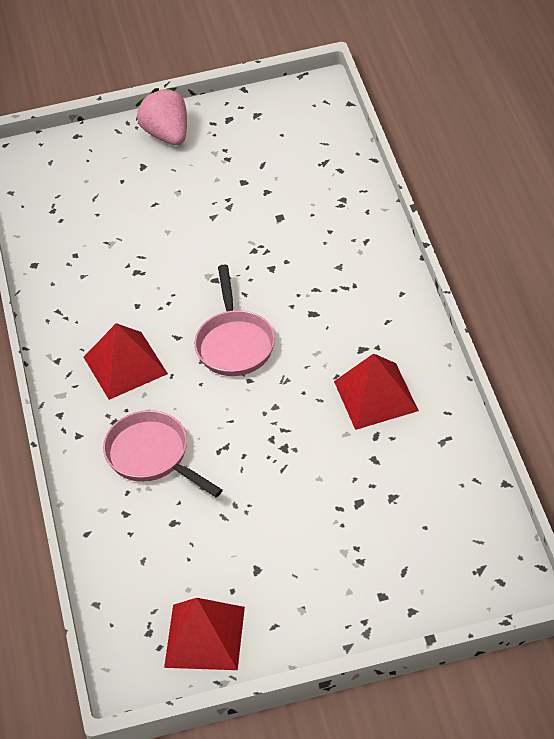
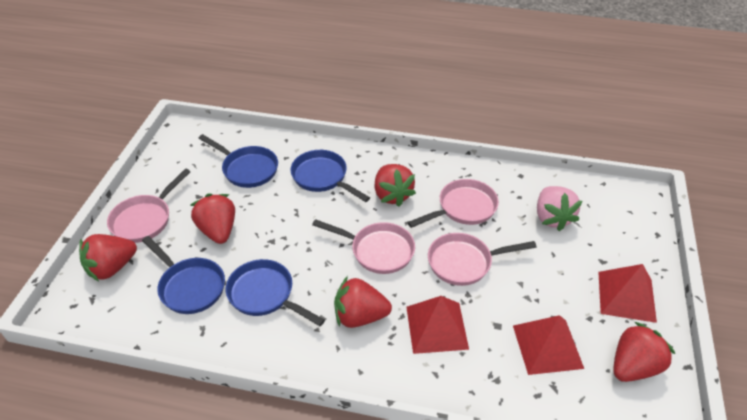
blue pan: 0 -> 4
pink pan: 2 -> 4
red strawberry: 0 -> 5

